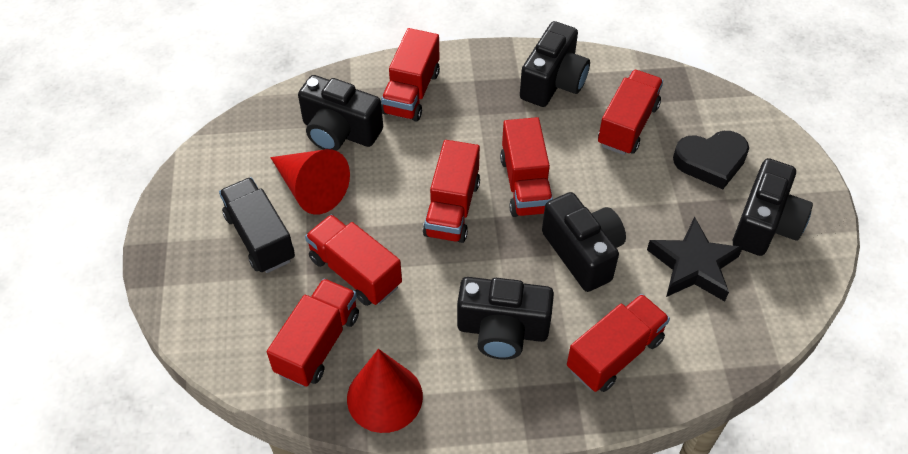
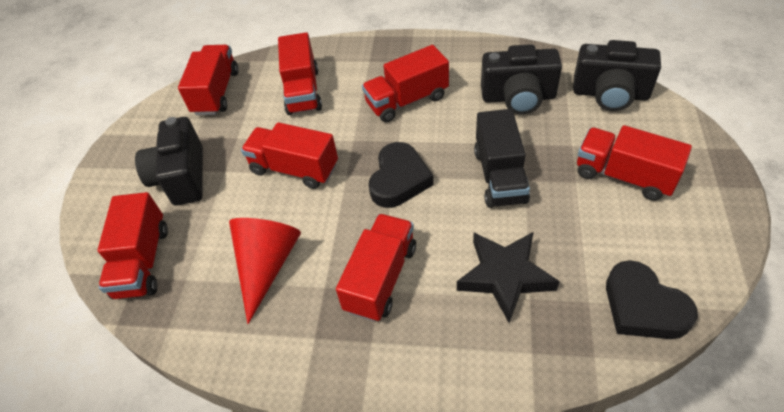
black camera: 5 -> 3
black heart: 1 -> 2
red cone: 2 -> 1

